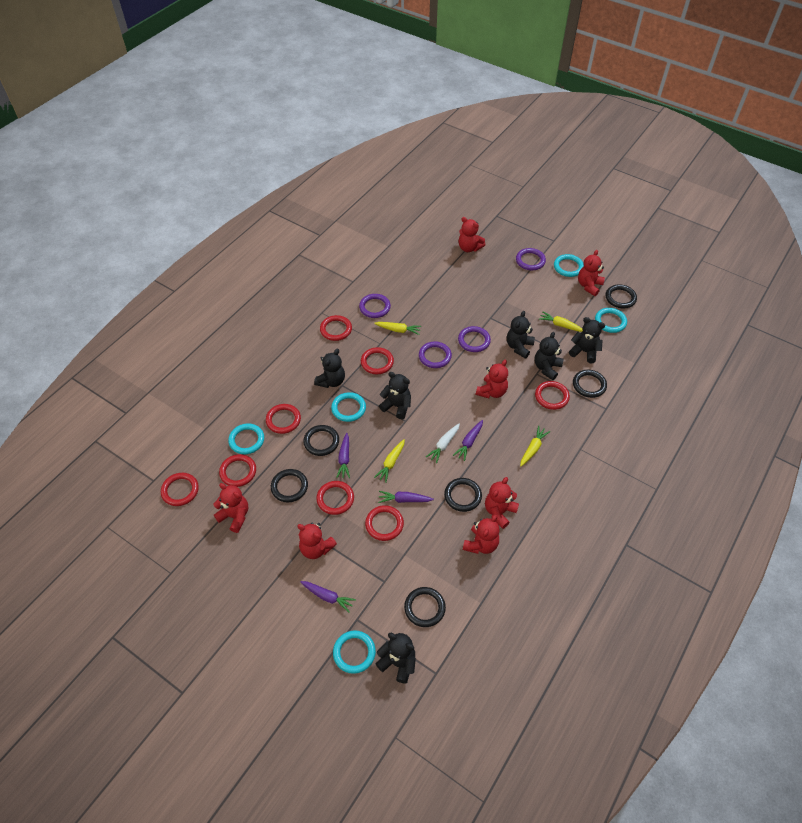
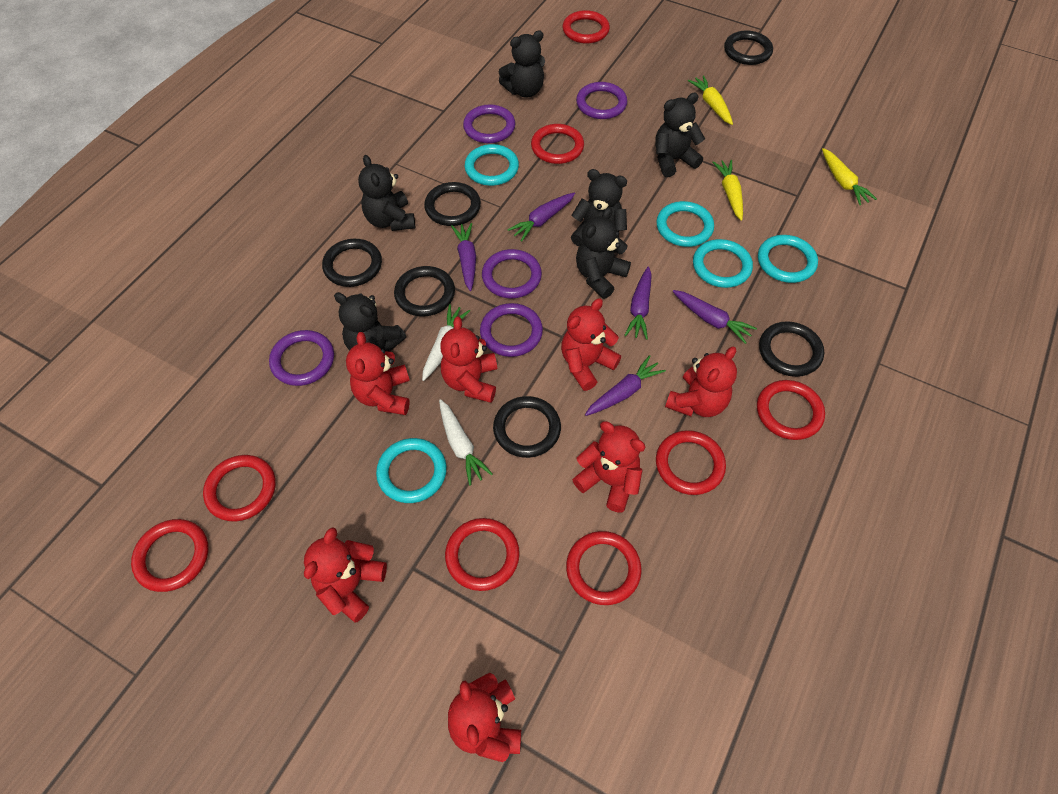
purple carrot: 4 -> 5
purple ring: 4 -> 5
white carrot: 1 -> 2
yellow carrot: 4 -> 3

